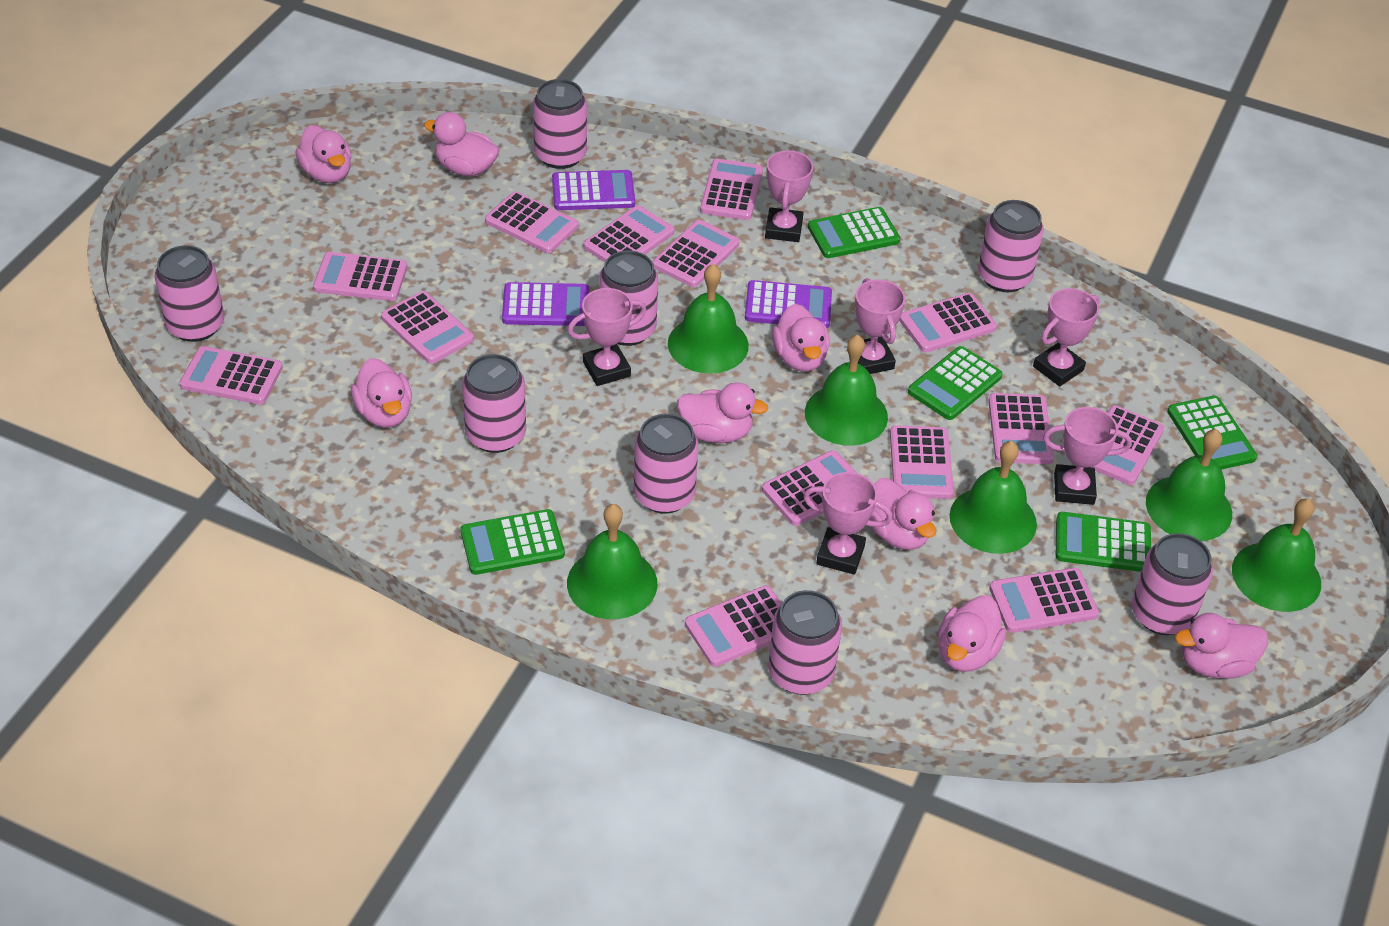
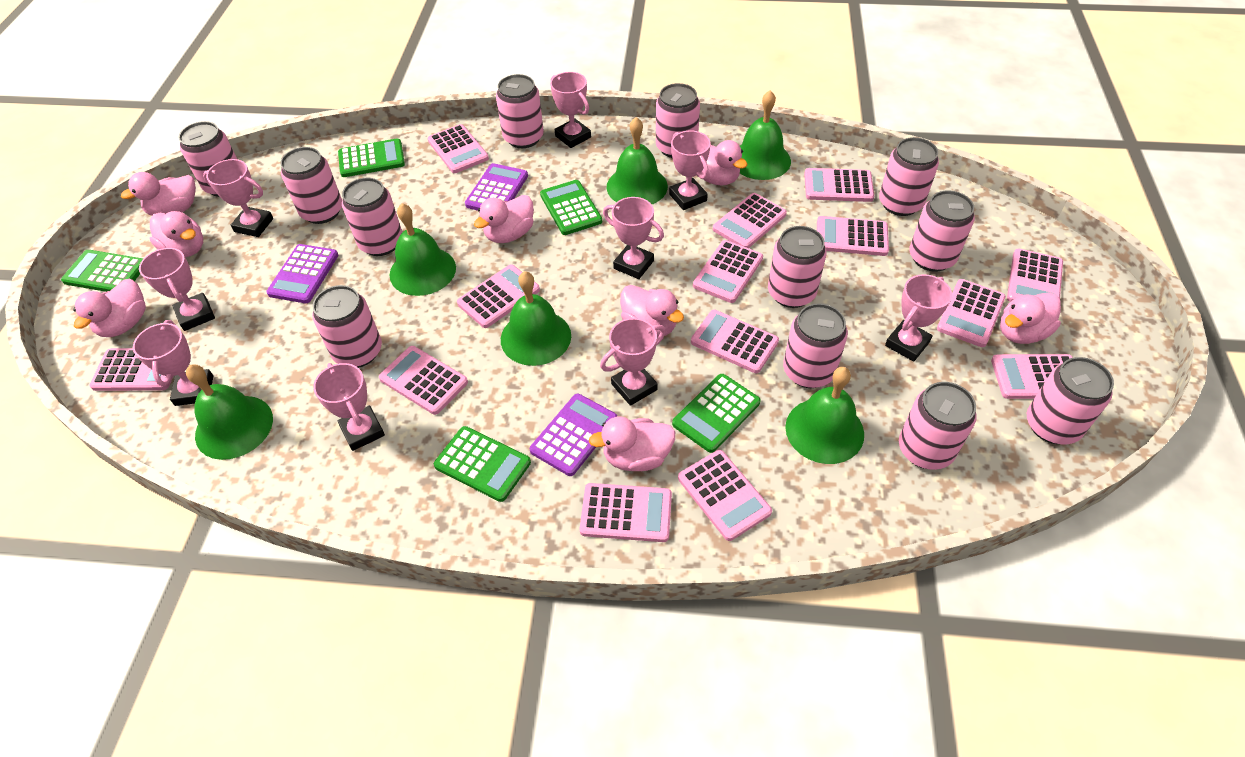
pink can: 8 -> 12
pink trophy: 6 -> 9

